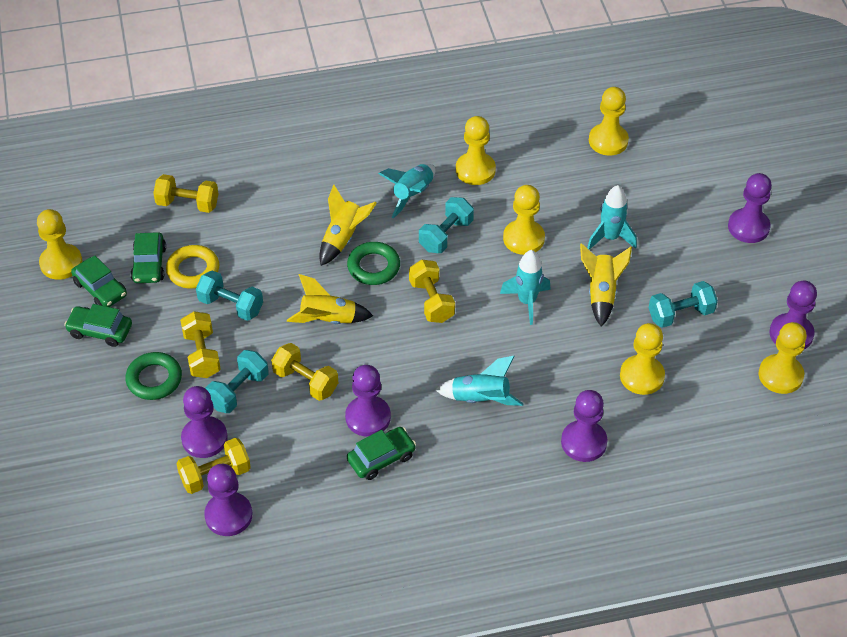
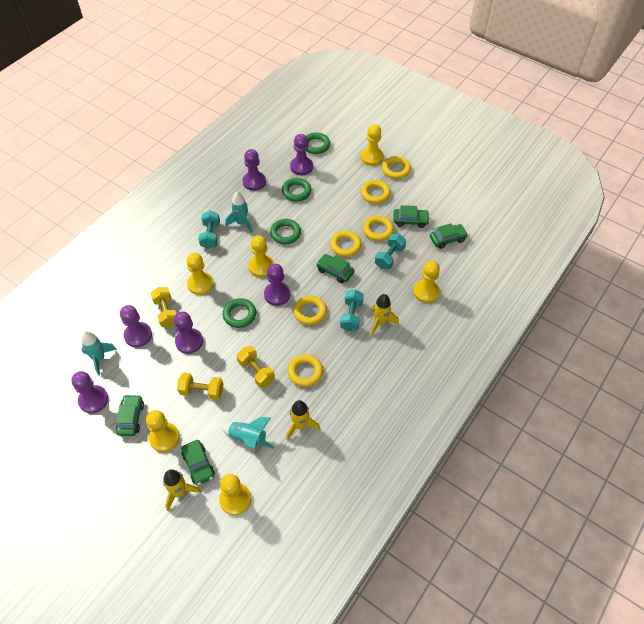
green car: 4 -> 5
green ring: 2 -> 4
turquoise dumbbell: 4 -> 3
turquoise rocket: 4 -> 3
yellow dumbbell: 5 -> 3
yellow ring: 1 -> 6

